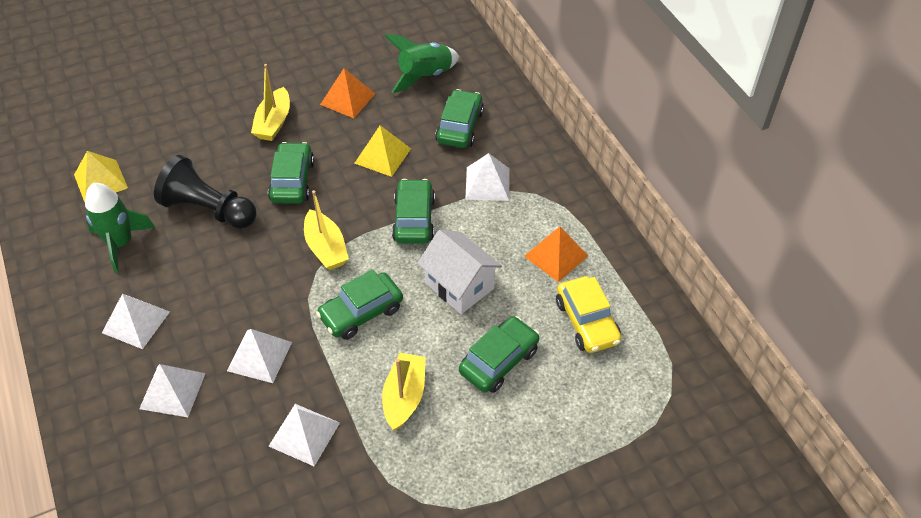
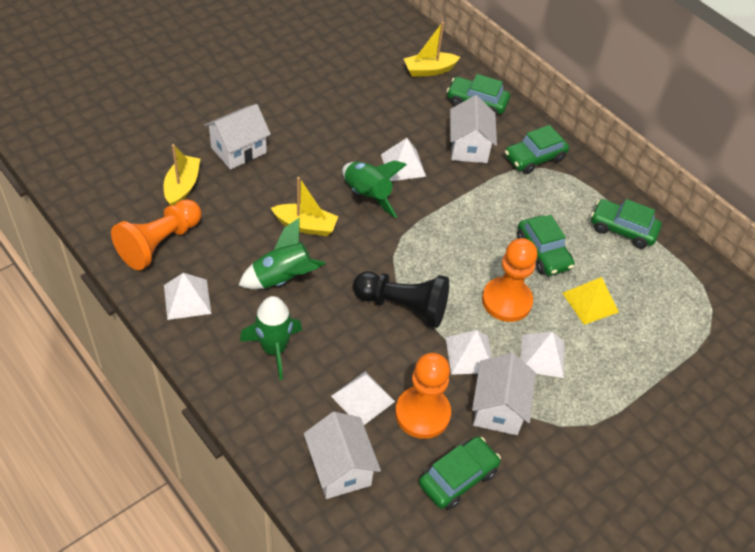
green rocket: 2 -> 3
orange pawn: 0 -> 3
orange pyramid: 2 -> 0
white house: 1 -> 4
yellow car: 1 -> 0
yellow pyramid: 2 -> 1

